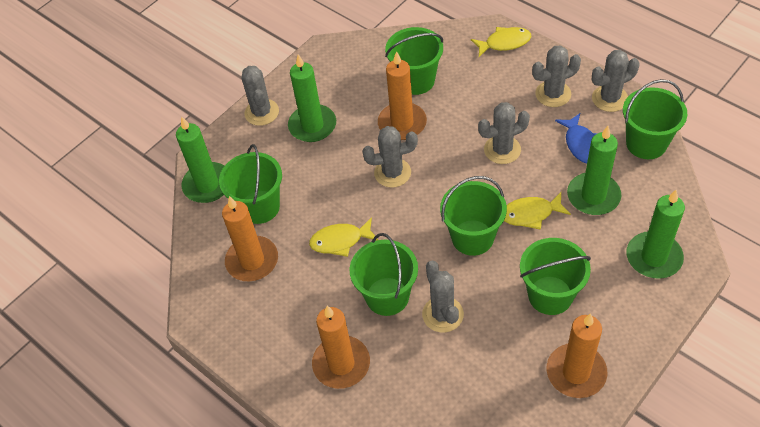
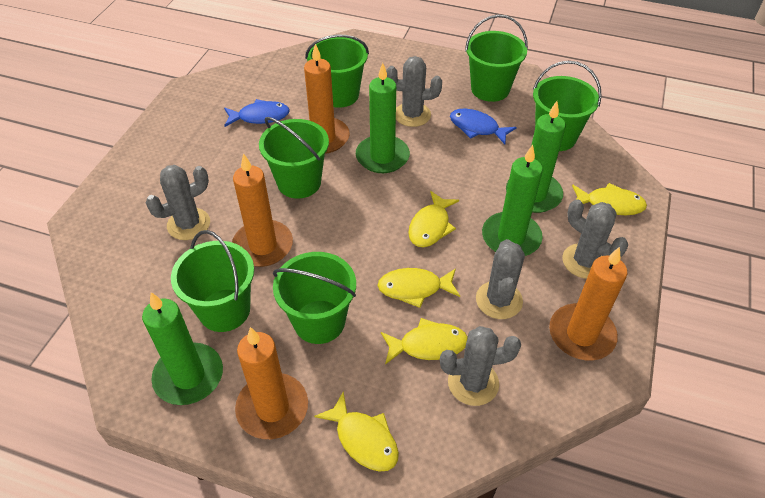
blue fish: 1 -> 2
grey cactus: 6 -> 5
yellow fish: 3 -> 5

